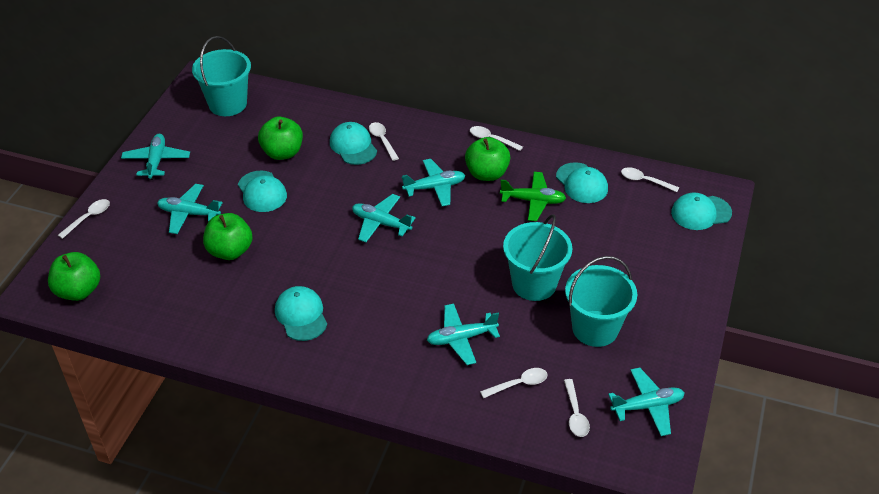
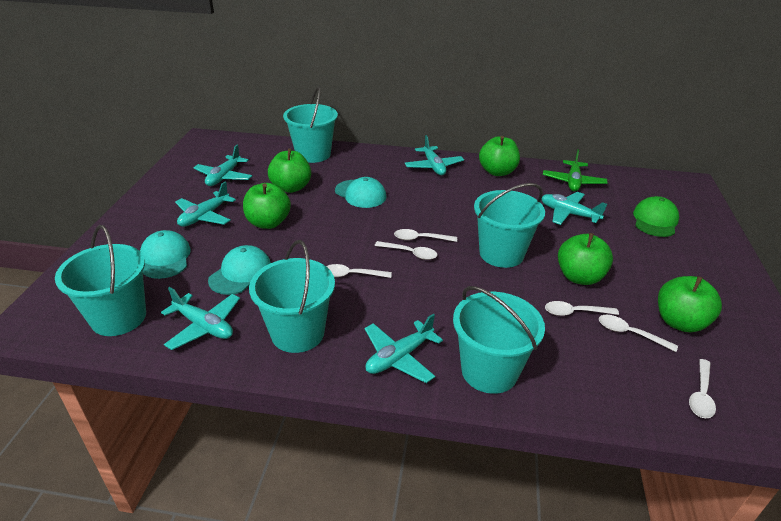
green apple: 4 -> 5
green cap: 0 -> 1
turquoise bucket: 3 -> 5
turquoise cap: 5 -> 3

